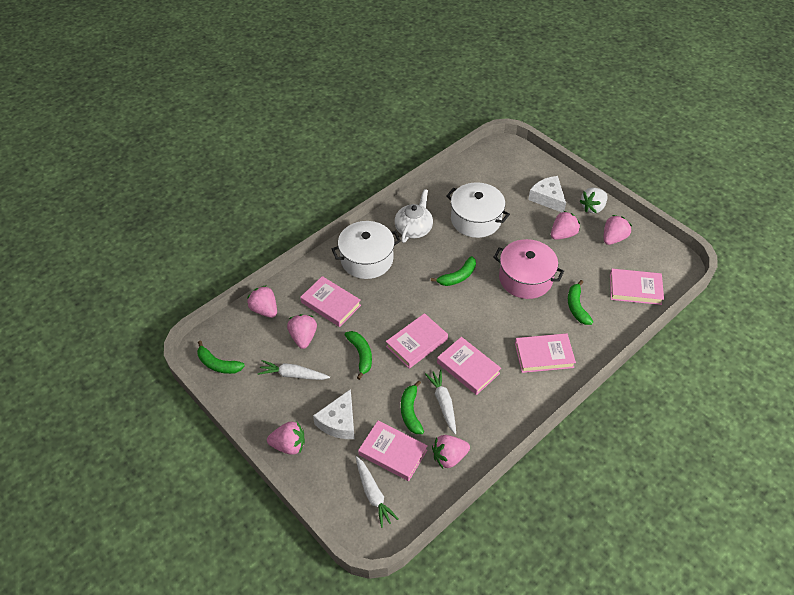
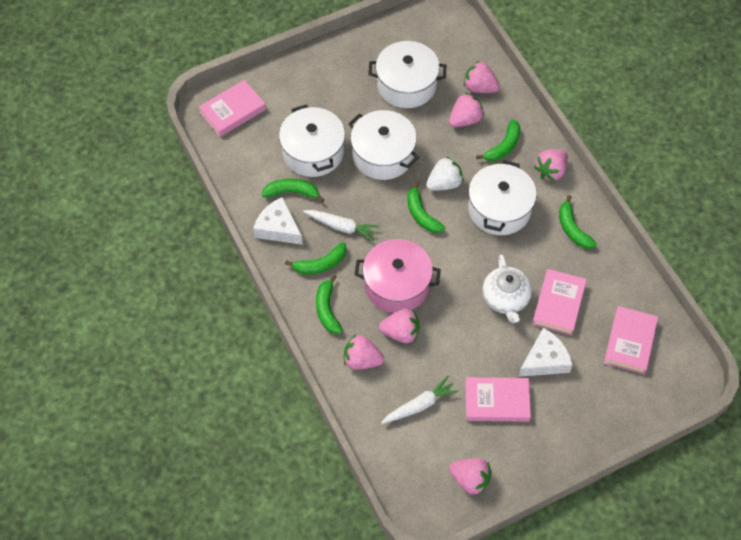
green banana: 5 -> 6
pink book: 6 -> 4
white carrot: 3 -> 2
white pot: 2 -> 4

